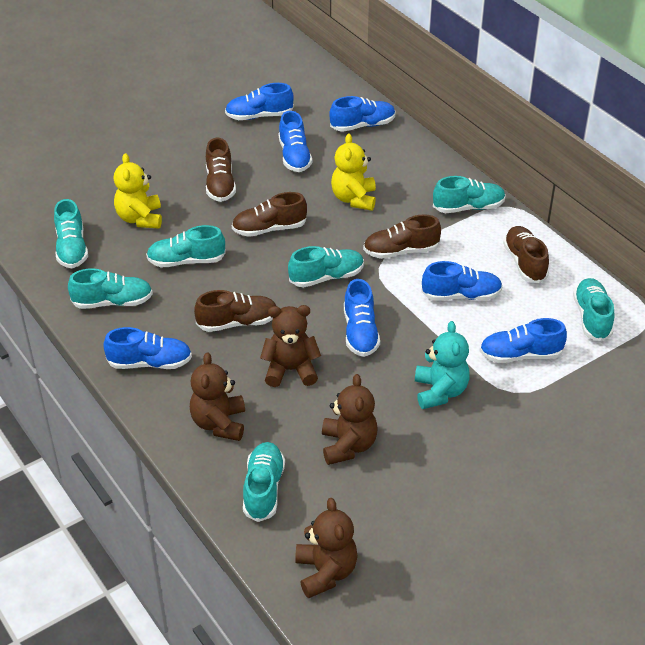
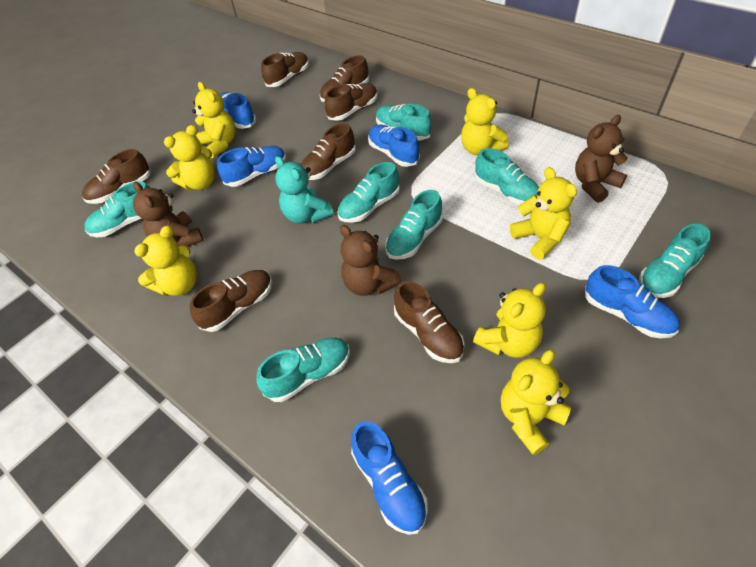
blue shoe: 7 -> 5
brown shoe: 5 -> 7
brown teddy bear: 4 -> 3
yellow teddy bear: 2 -> 7

